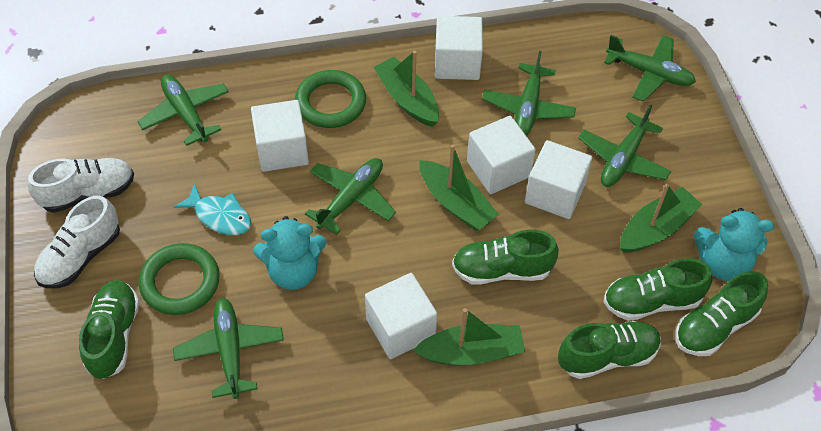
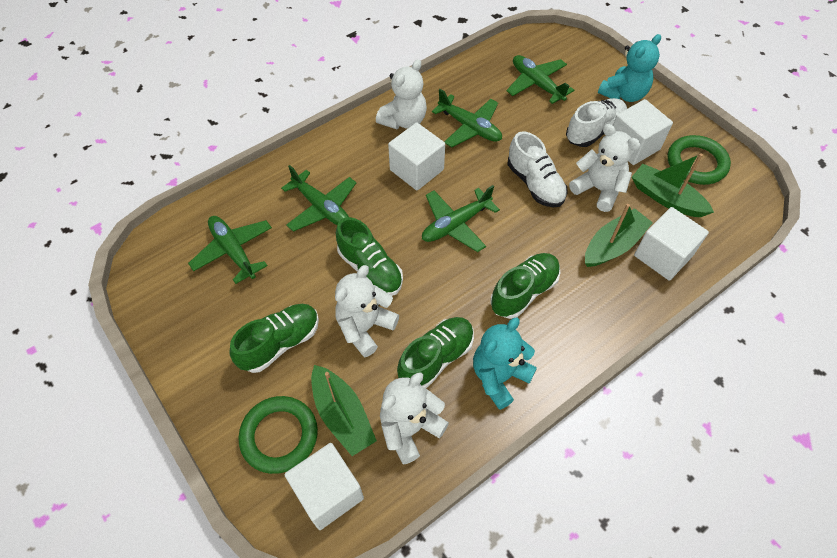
green boat: 4 -> 3
green plane: 6 -> 5
green shoe: 5 -> 4
turquoise fish: 1 -> 0
white cube: 5 -> 4
white teddy bear: 0 -> 4

